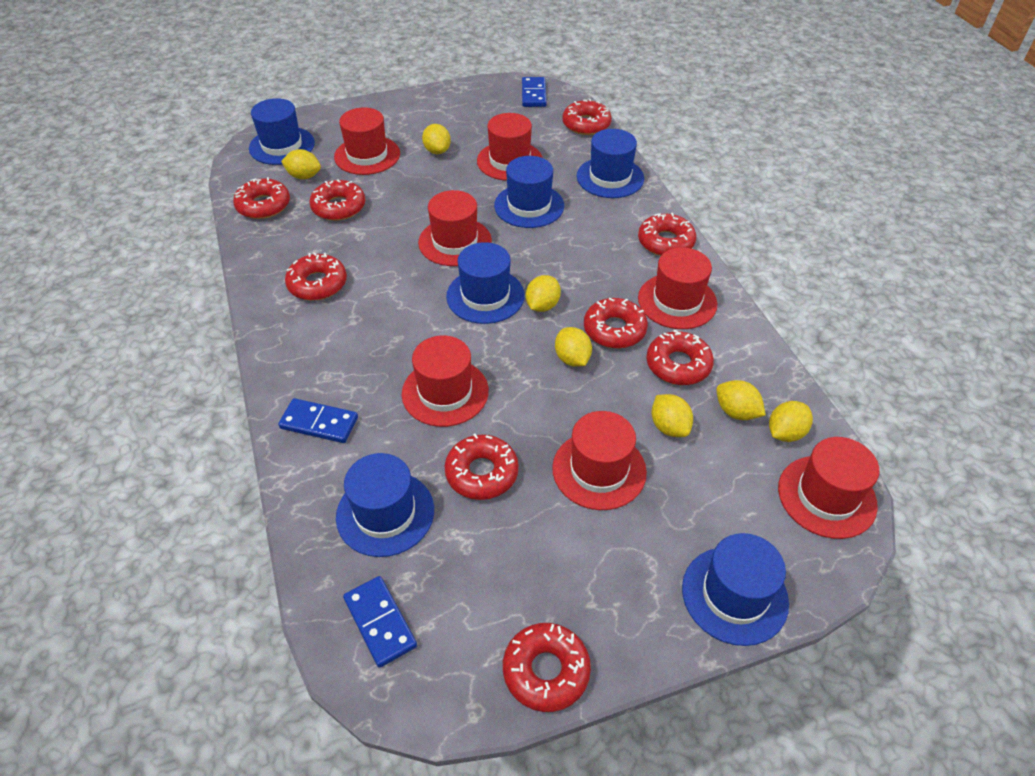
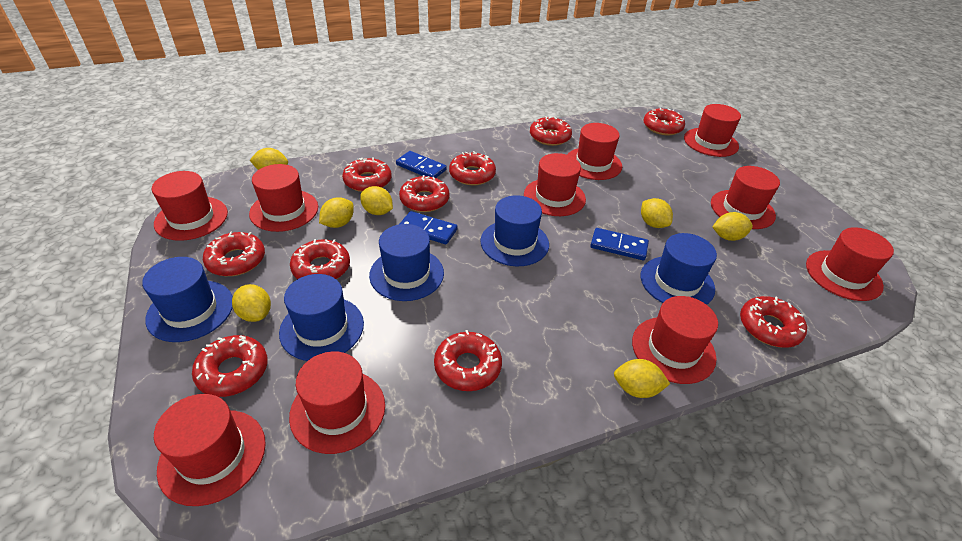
blue hat: 6 -> 5
red donut: 9 -> 10
red hat: 7 -> 10

